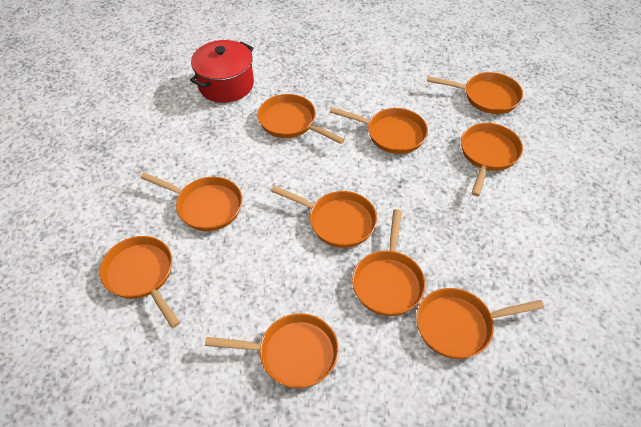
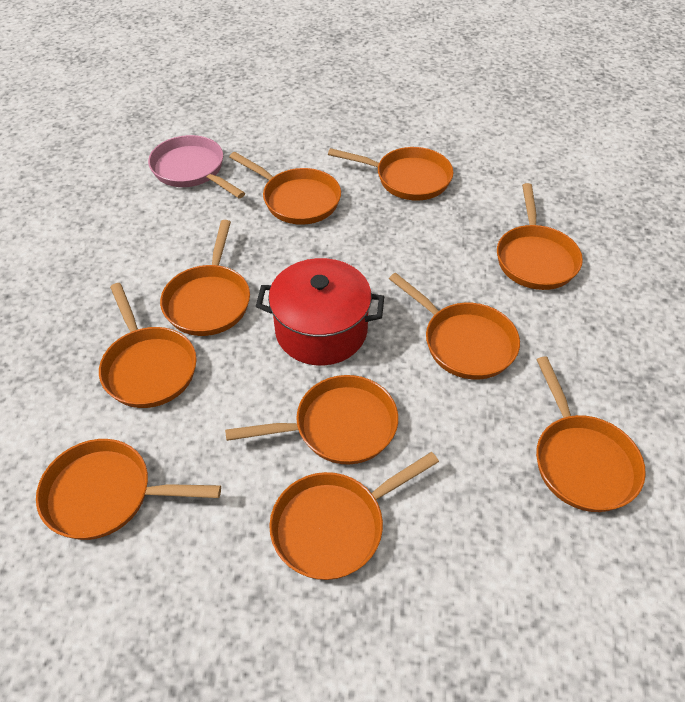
pink pan: 0 -> 1

